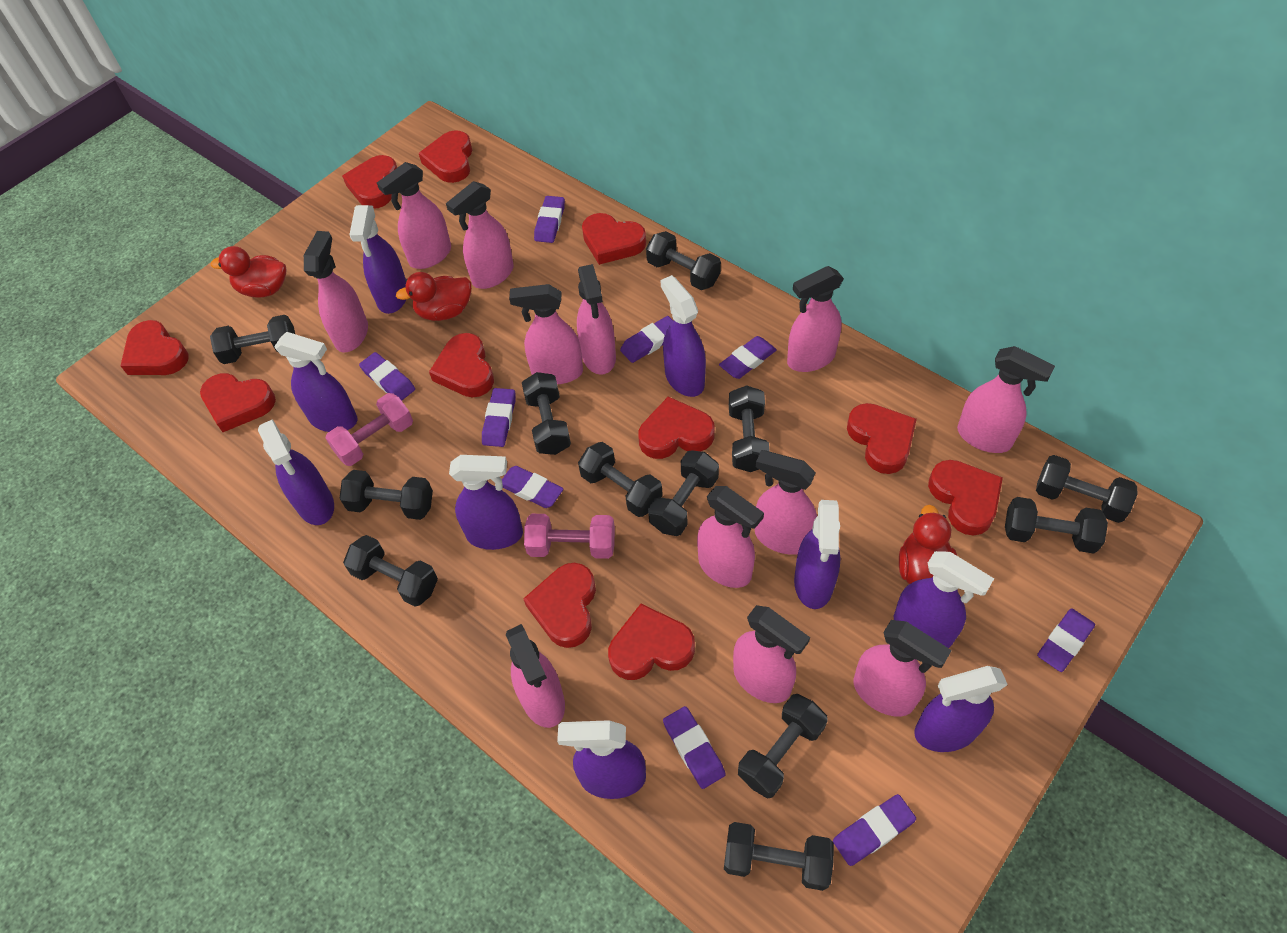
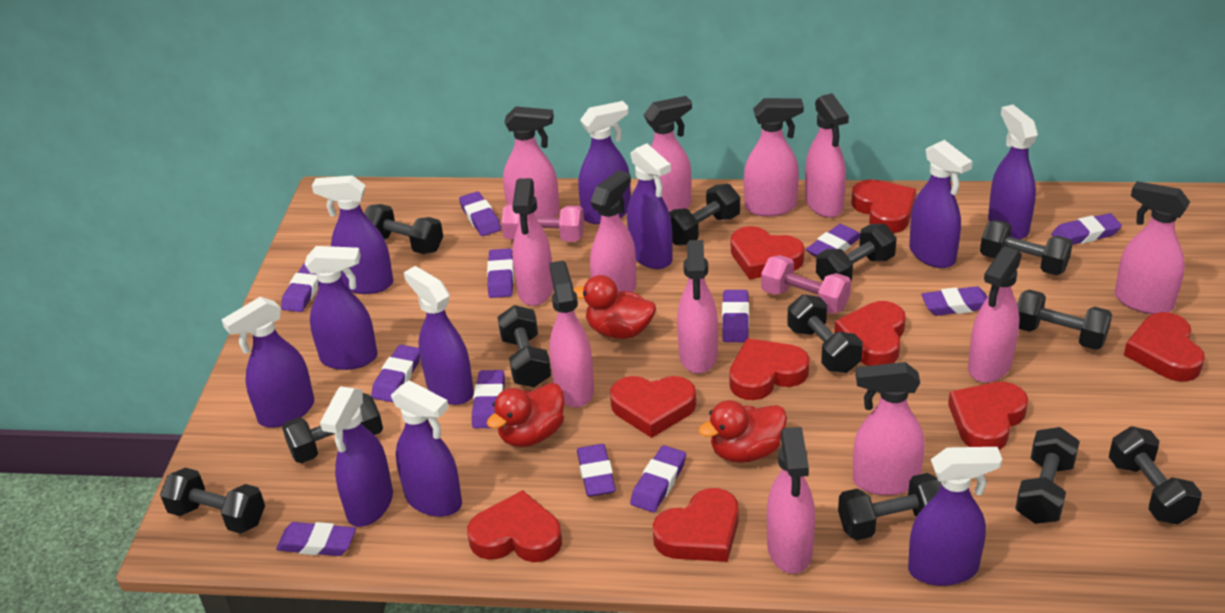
purple eraser: 9 -> 12
purple spray bottle: 9 -> 11
red heart: 11 -> 9

